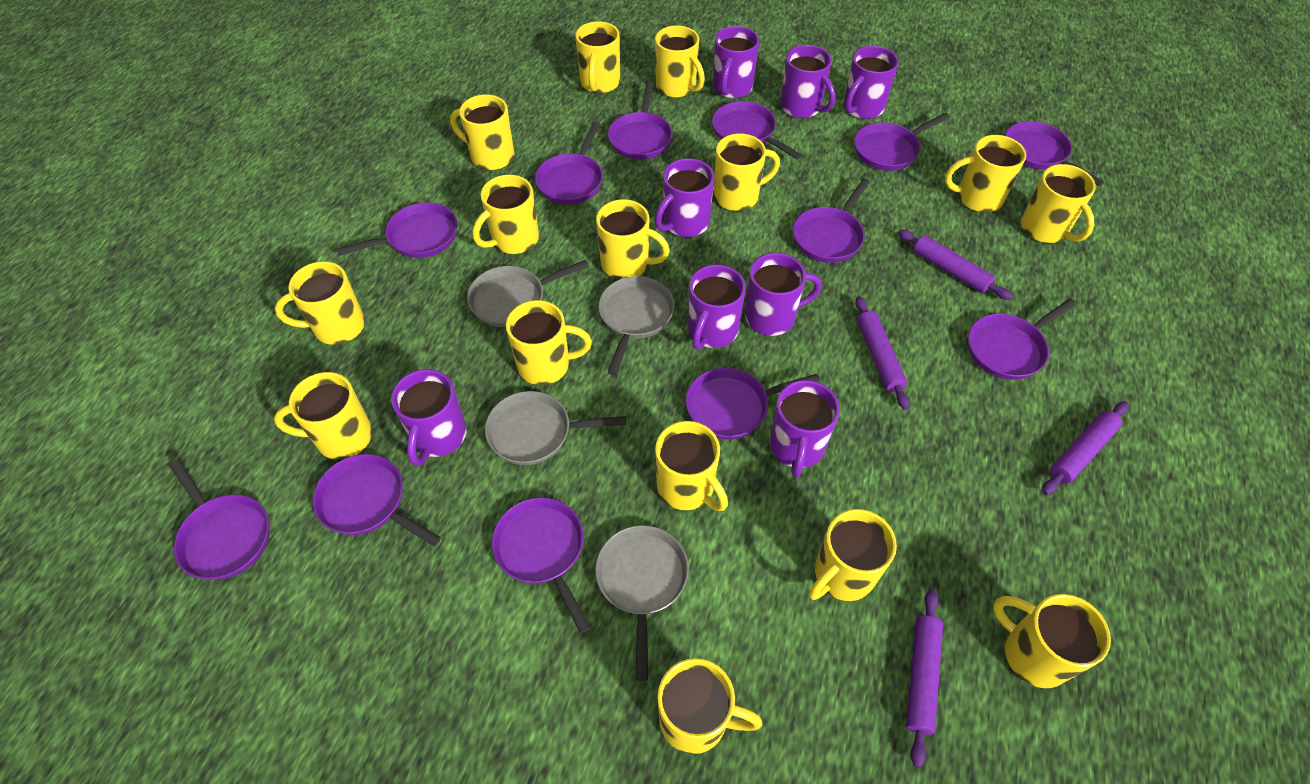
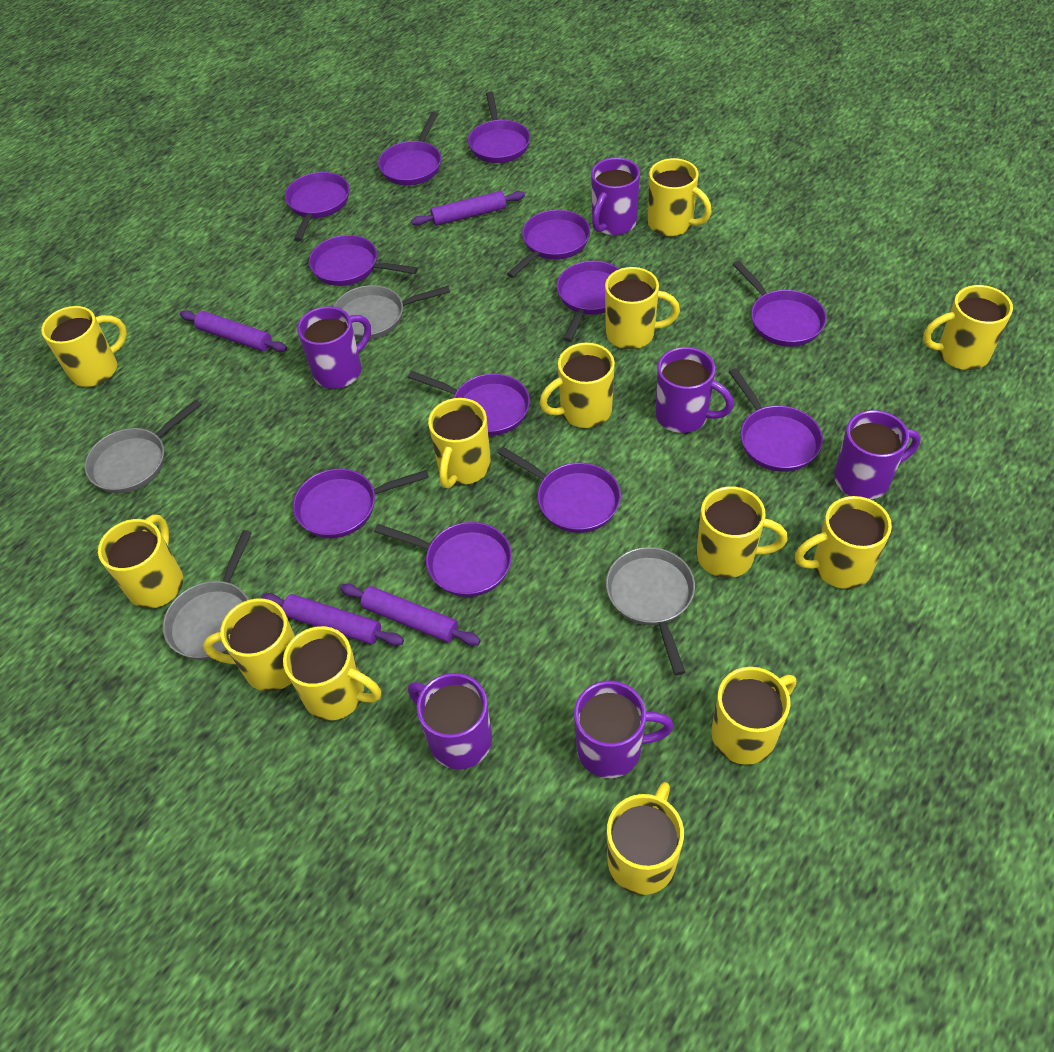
purple mug: 8 -> 6
yellow mug: 15 -> 13

